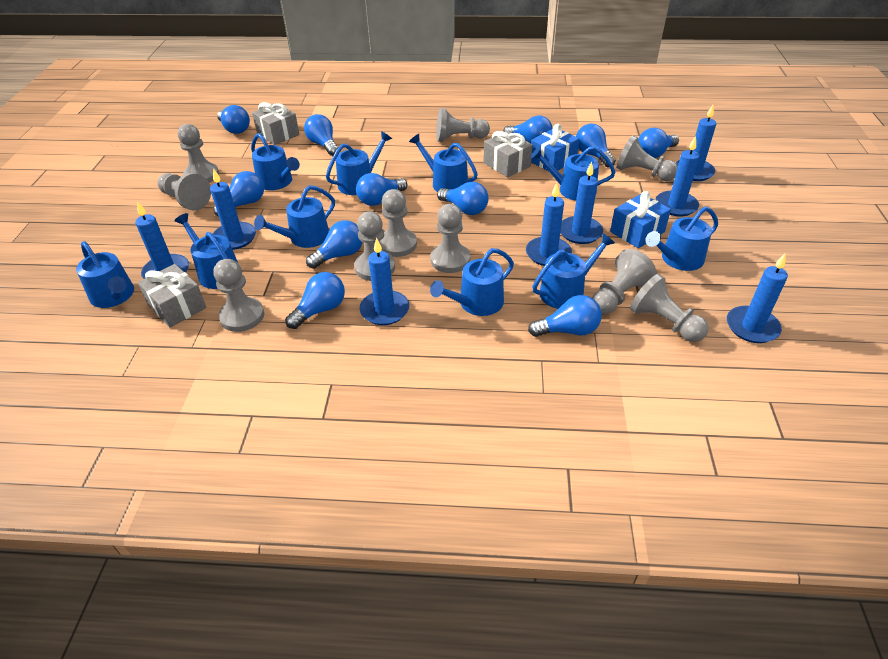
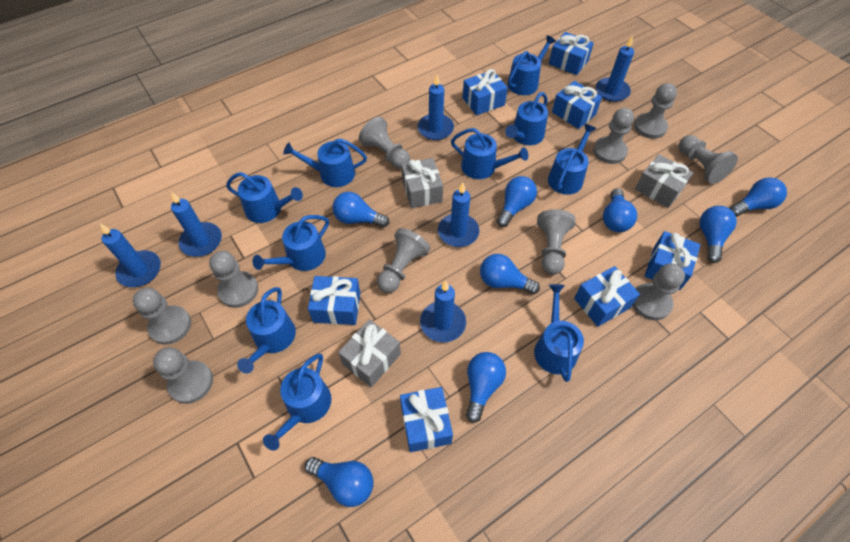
blue candle: 8 -> 6
blue gift: 2 -> 7
blue light bulb: 11 -> 8

